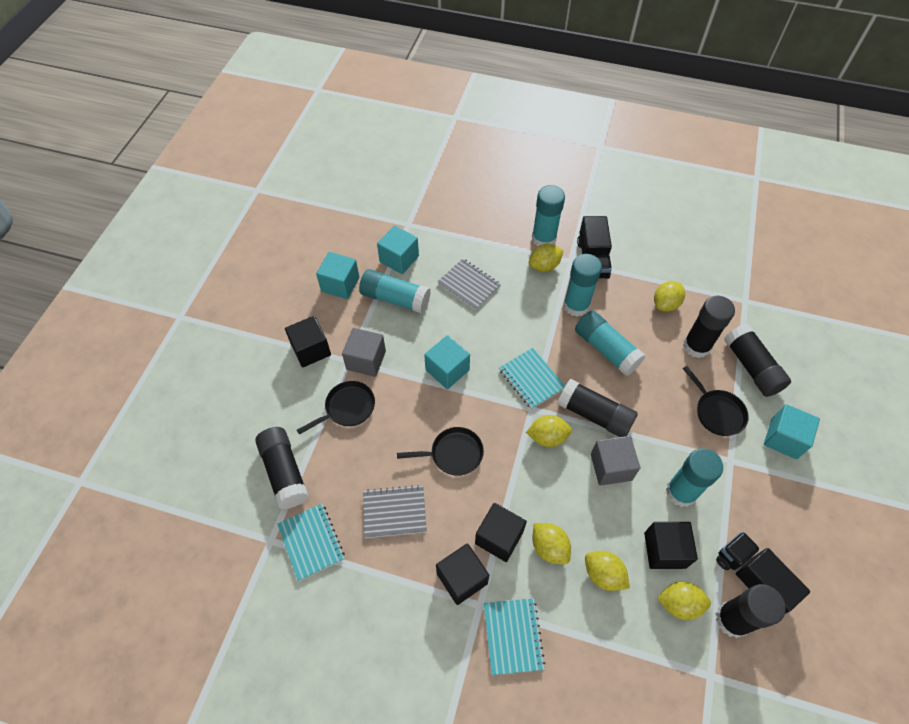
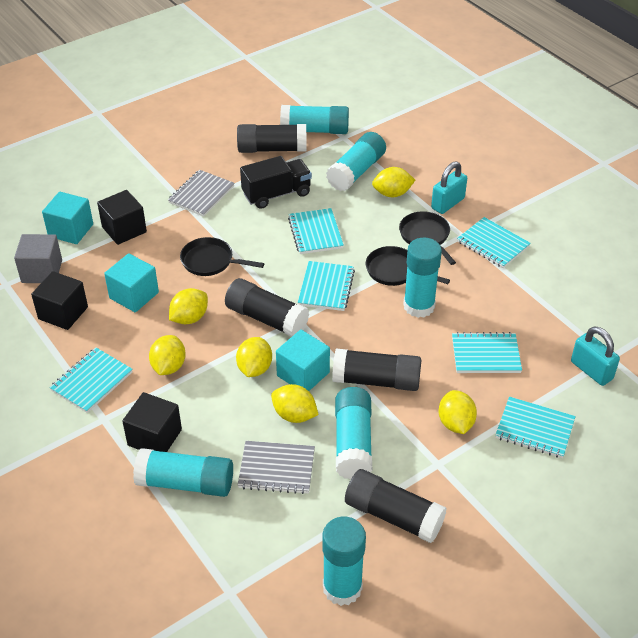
black cube: 4 -> 3
black glue stick: 5 -> 4
black truck: 2 -> 1
grey cube: 2 -> 1
turquoise cube: 4 -> 3
turquoise glue stick: 5 -> 6
turquoise notebook: 3 -> 6
turquoise padlock: 0 -> 2

